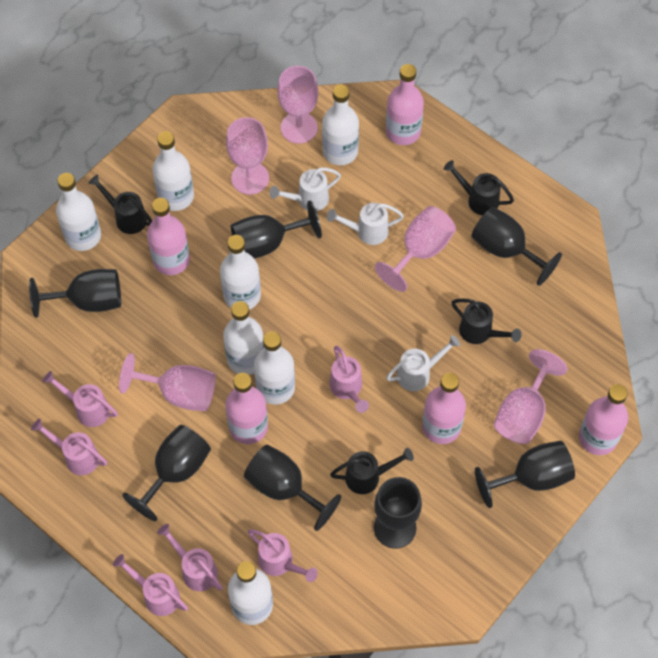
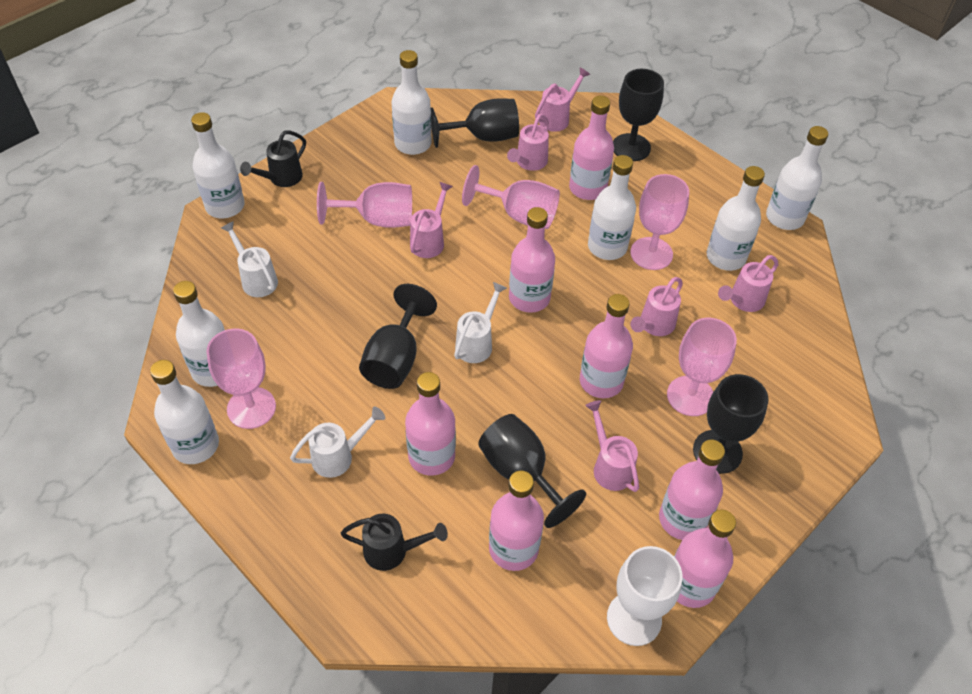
black goblet: 7 -> 5
black watering can: 4 -> 2
pink bottle: 5 -> 7
white goblet: 0 -> 1

